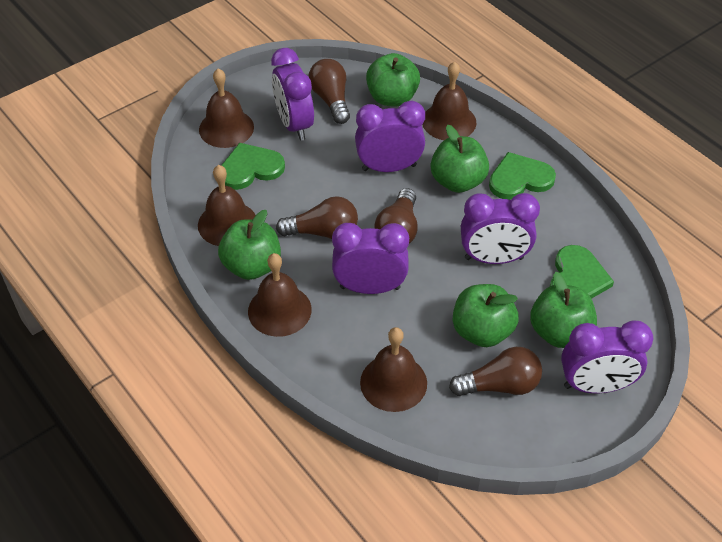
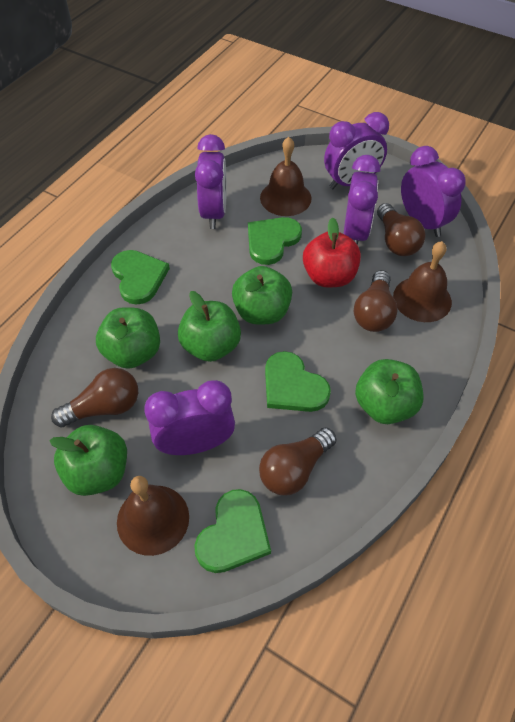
brown bell: 5 -> 3
green heart: 3 -> 4
red apple: 0 -> 1

